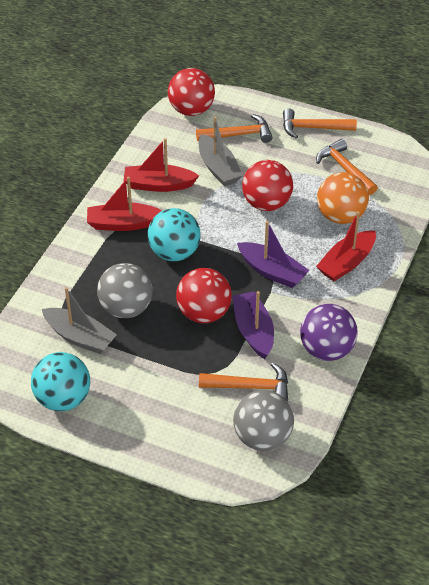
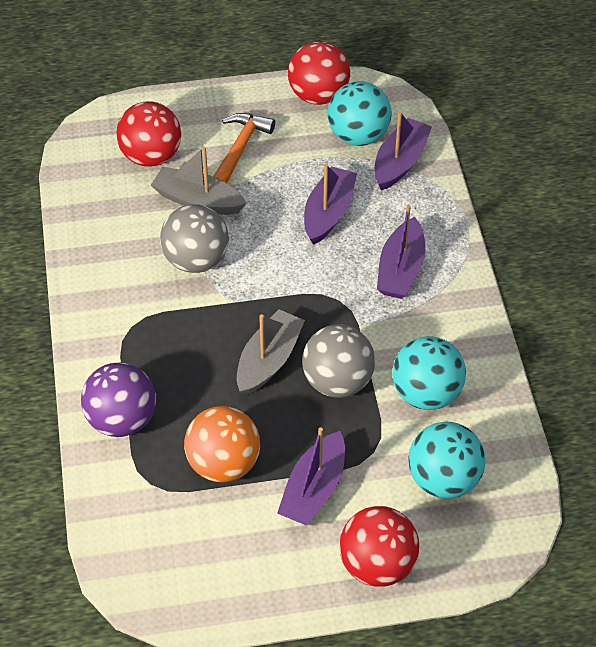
orange hammer: 4 -> 1
purple boat: 2 -> 4
red boat: 3 -> 0
turquoise ball: 2 -> 3

